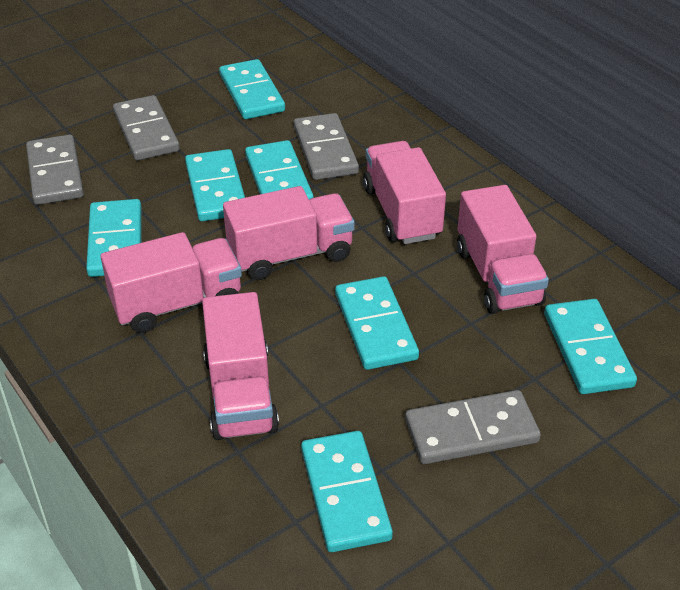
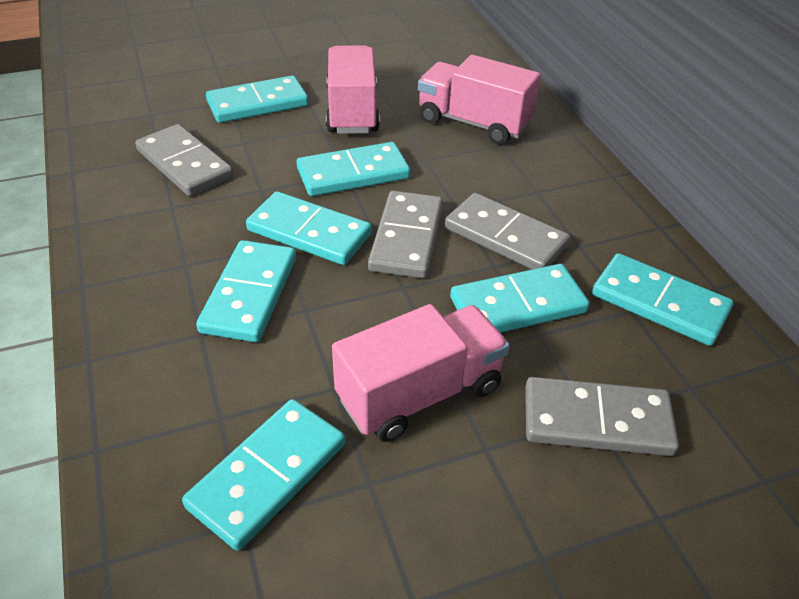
pink truck: 5 -> 3

